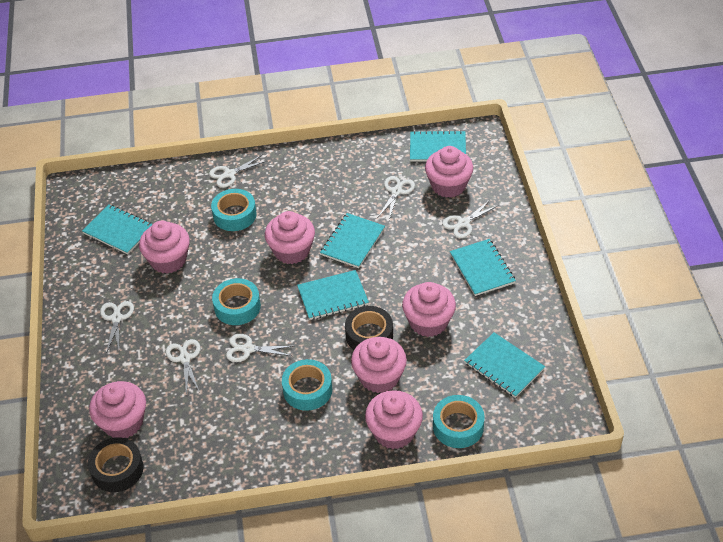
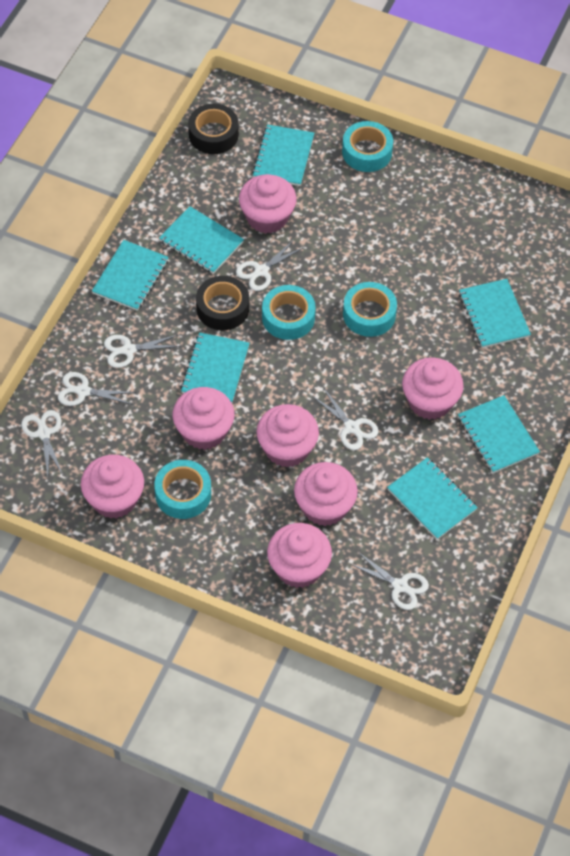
turquoise notebook: 6 -> 7

